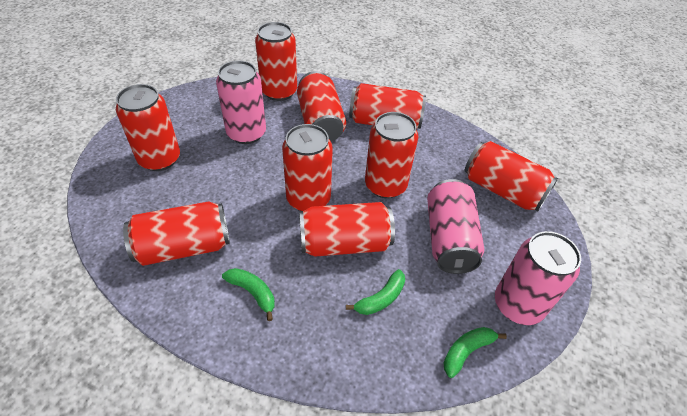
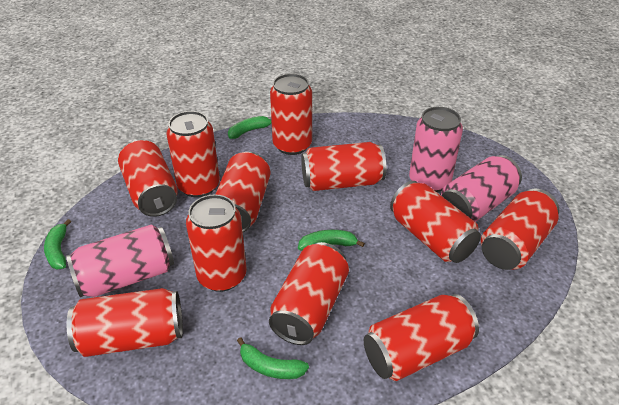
green banana: 3 -> 4
red can: 9 -> 11

